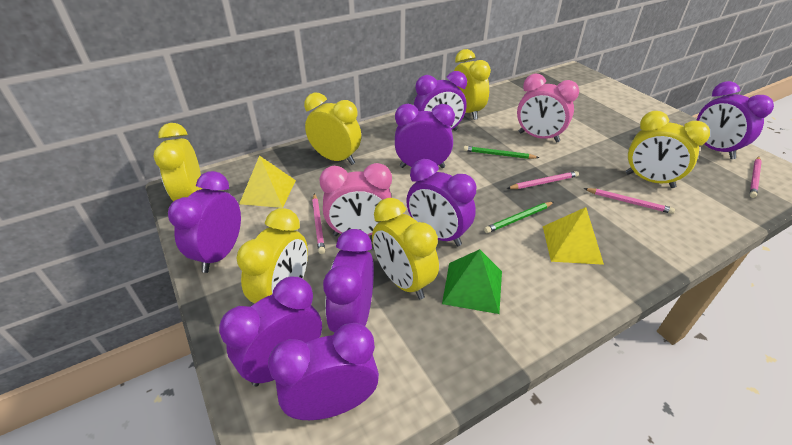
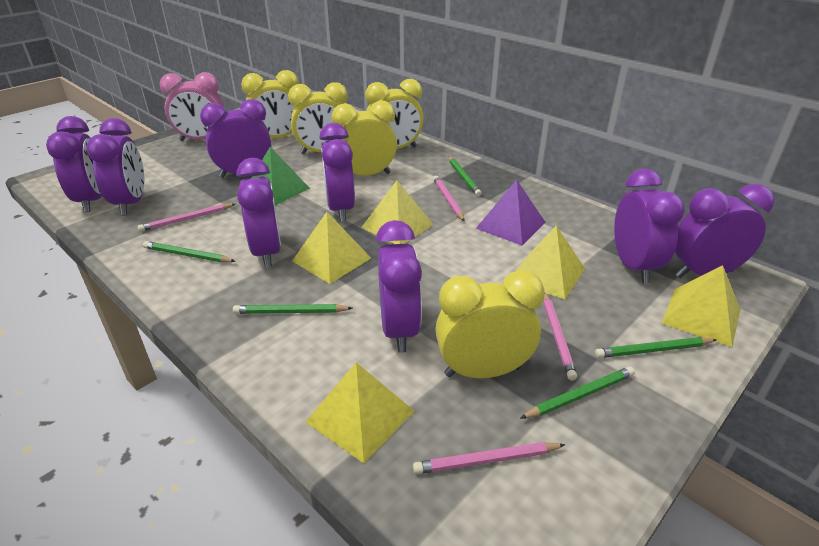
green pencil: 2 -> 5
pink clock: 2 -> 1
purple pyramid: 0 -> 1
yellow clock: 6 -> 5
yellow pyramid: 2 -> 5

